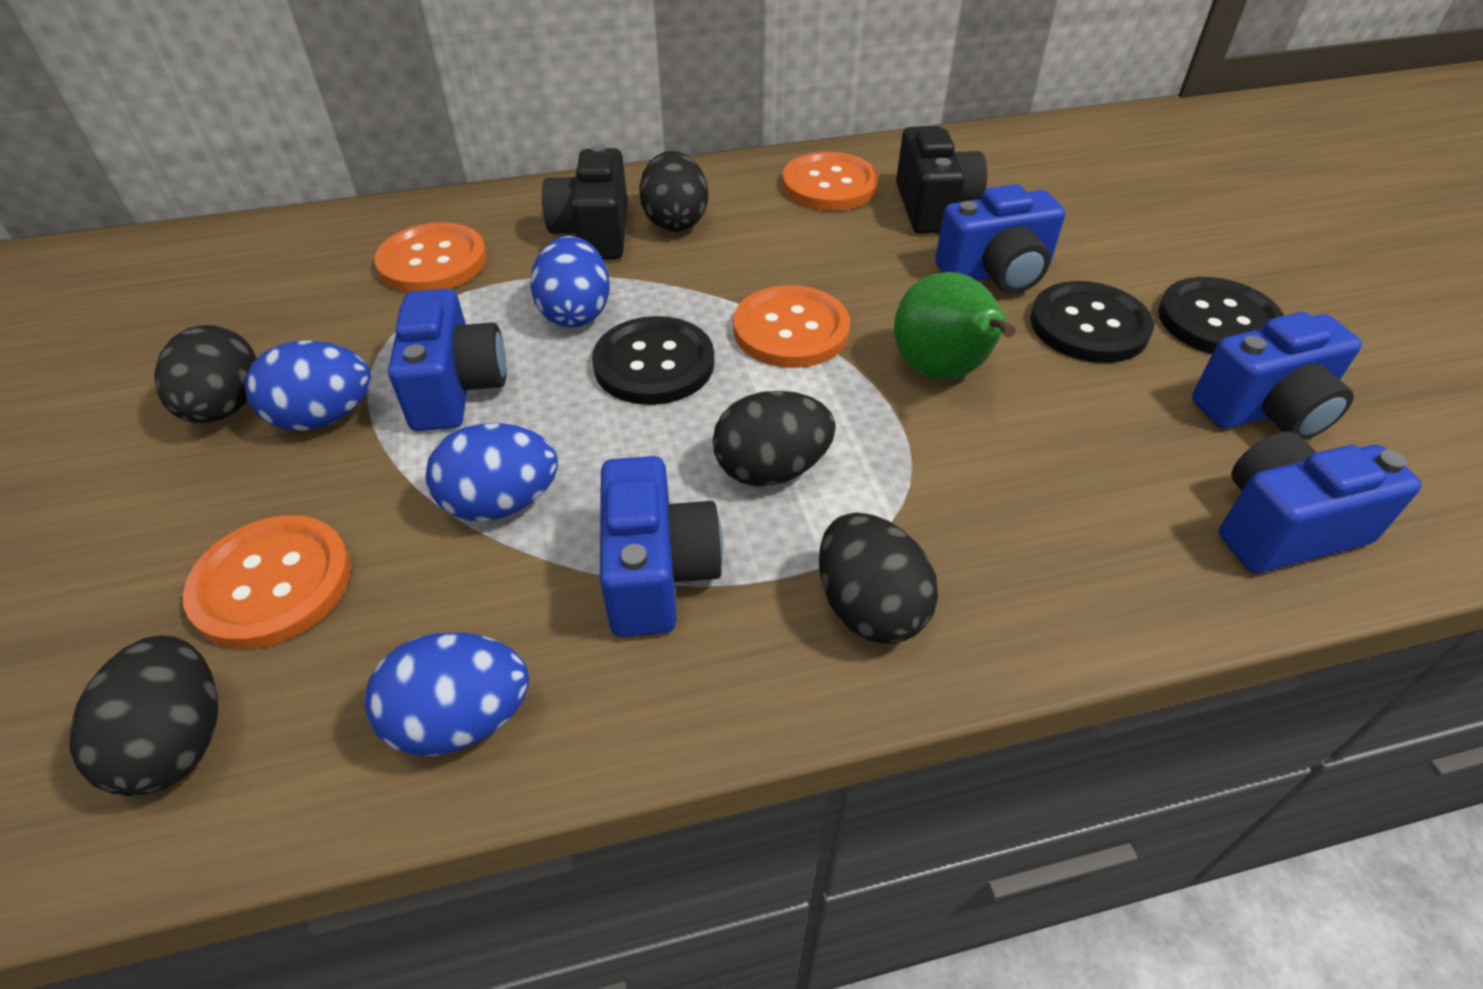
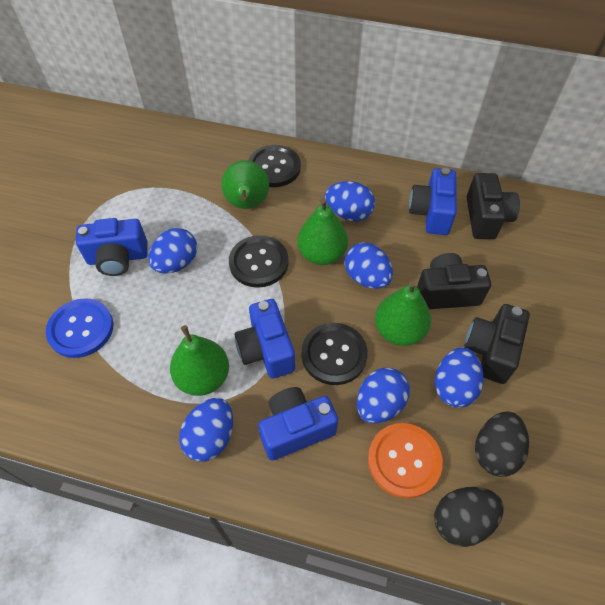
black camera: 2 -> 3
black egg: 5 -> 2
blue button: 0 -> 1
blue camera: 5 -> 4
blue egg: 4 -> 6
green pear: 1 -> 4
orange button: 4 -> 1

